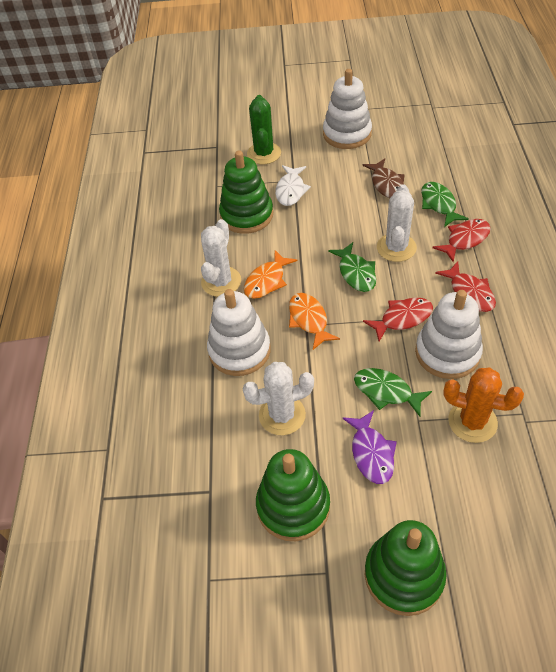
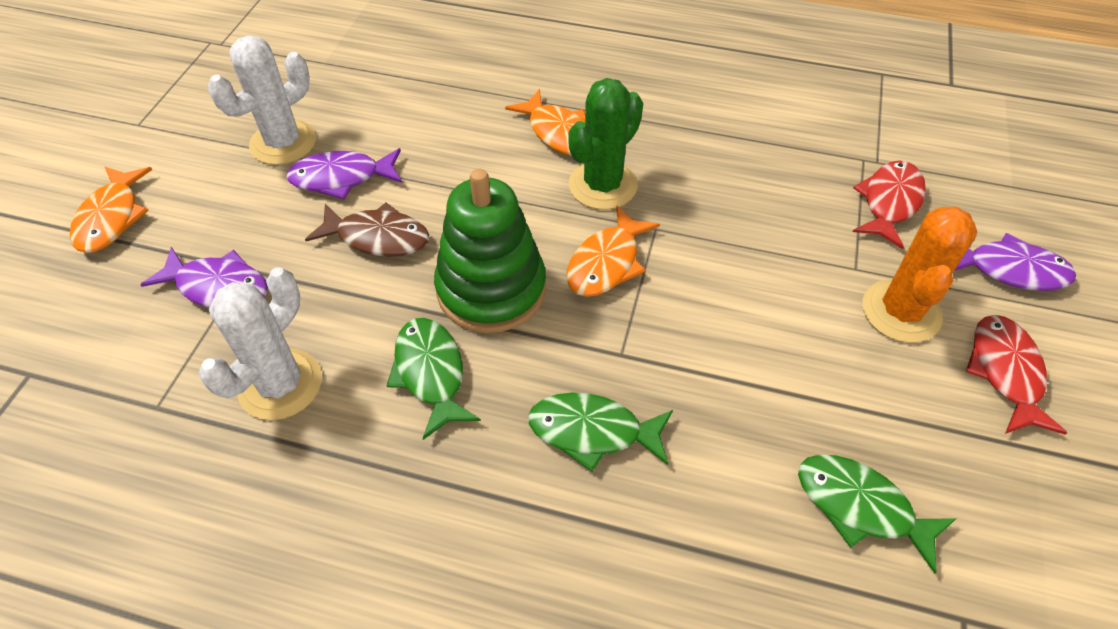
green stacking toy: 3 -> 1
orange fish: 2 -> 3
purple fish: 1 -> 3
red fish: 3 -> 2
white cactus: 3 -> 2
white fish: 1 -> 0
white stacking toy: 3 -> 0

